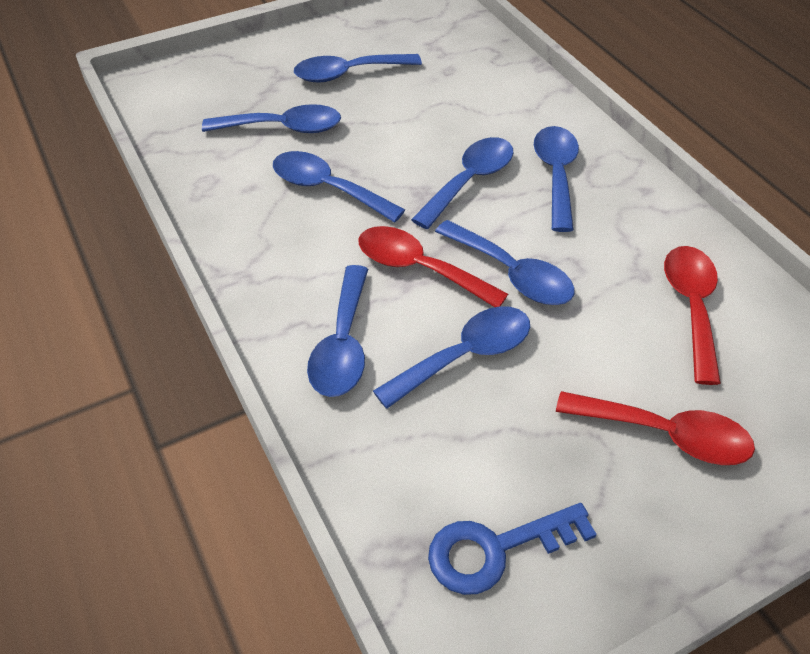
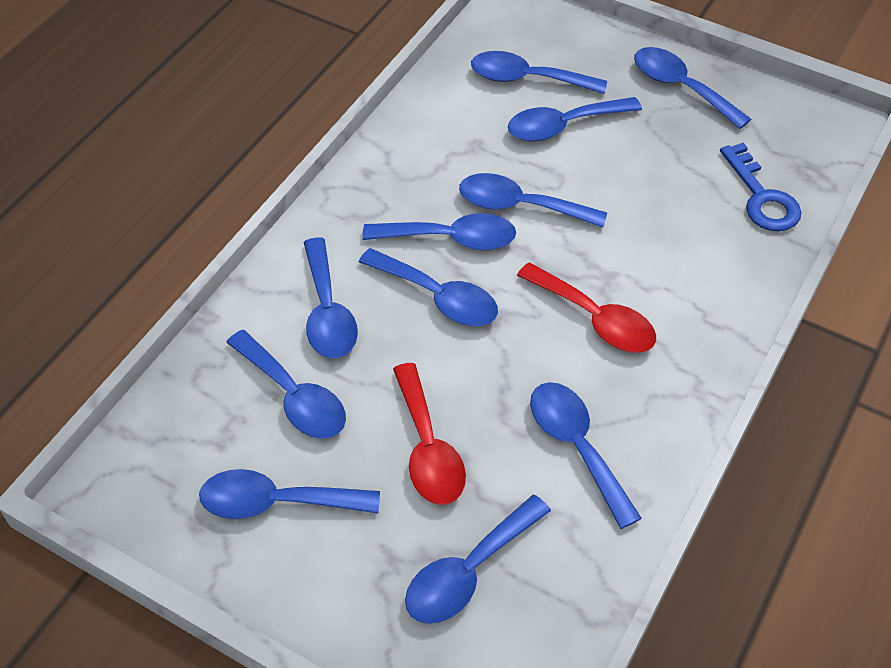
blue spoon: 8 -> 11
red spoon: 3 -> 2

